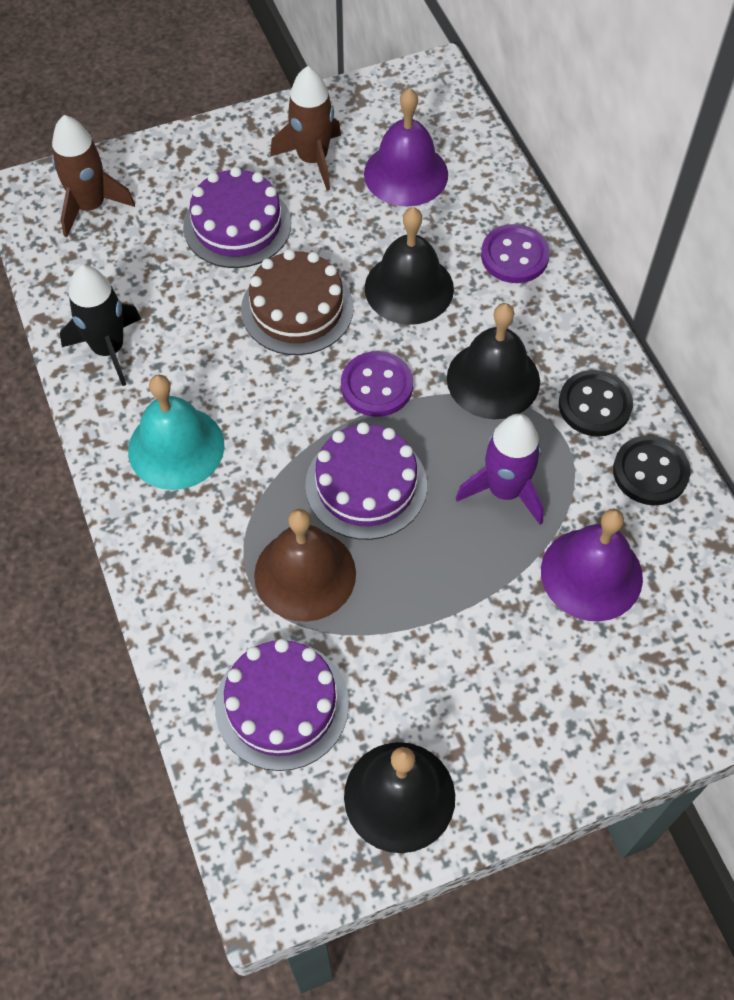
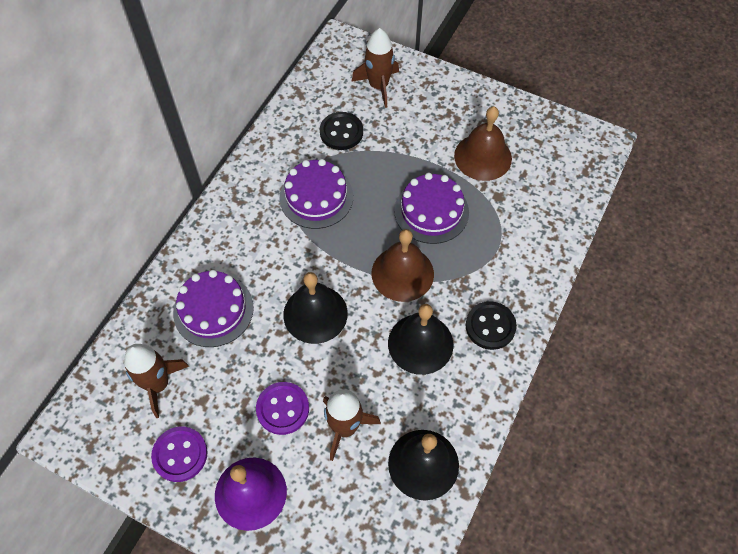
black rocket: 1 -> 0
brown bell: 1 -> 2
brown cake: 1 -> 0
brown rocket: 2 -> 3
purple bell: 2 -> 1
purple rocket: 1 -> 0
turquoise bell: 1 -> 0

